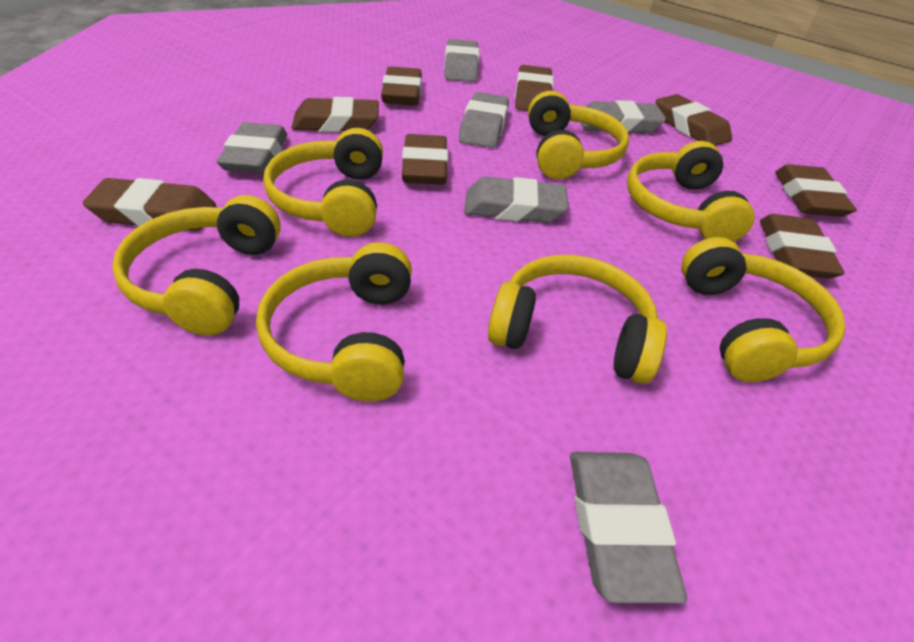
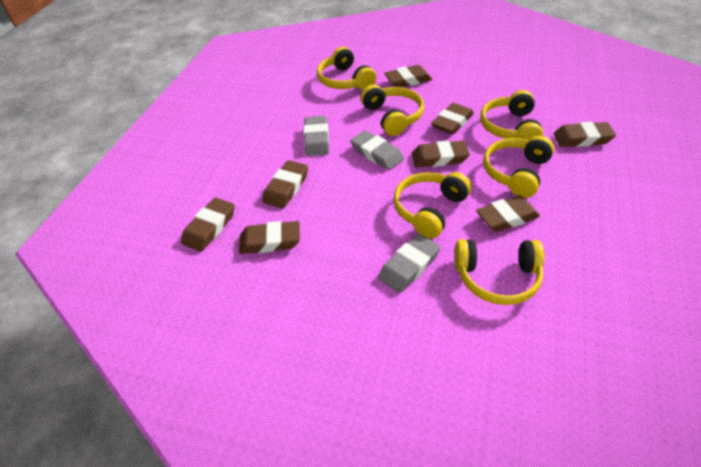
grey eraser: 6 -> 3
yellow headphones: 7 -> 6

